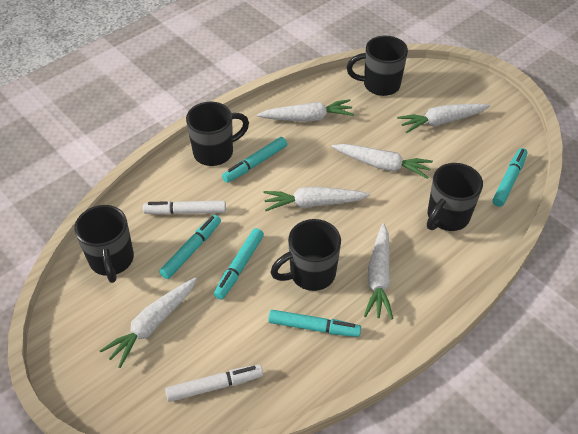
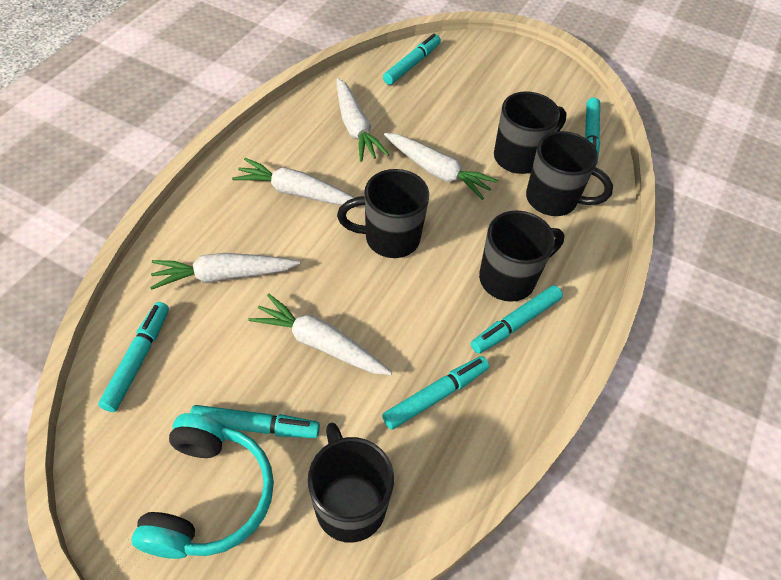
turquoise headphones: 0 -> 1
turquoise marker: 5 -> 6
white carrot: 6 -> 5
white marker: 2 -> 0

